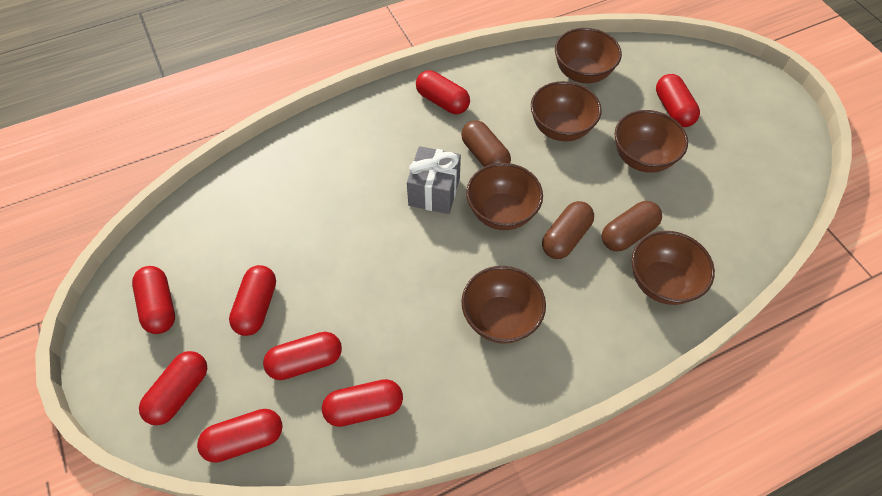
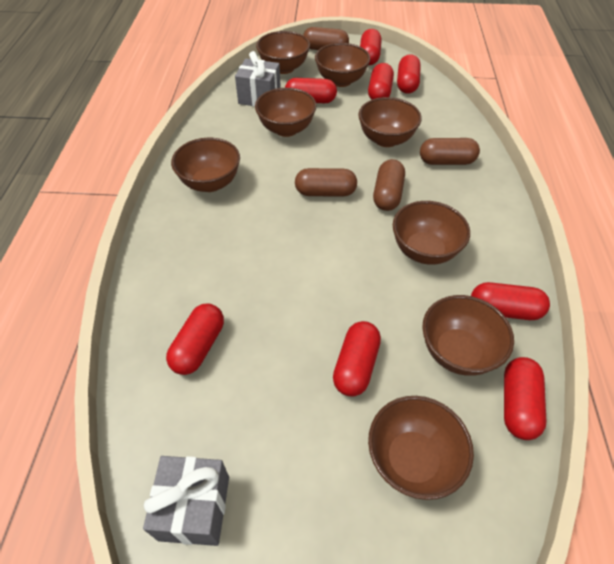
brown bowl: 6 -> 8
brown capsule: 3 -> 4
grey gift: 1 -> 2

